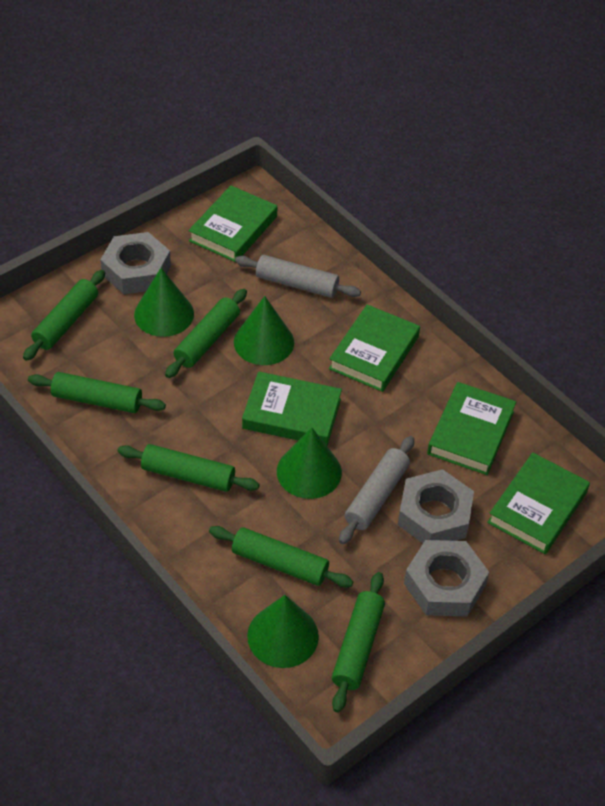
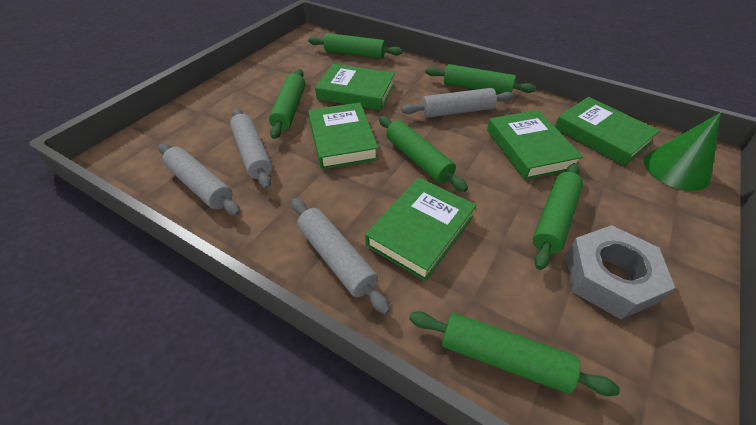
green cone: 4 -> 1
grey nut: 3 -> 1
grey rolling pin: 2 -> 4

